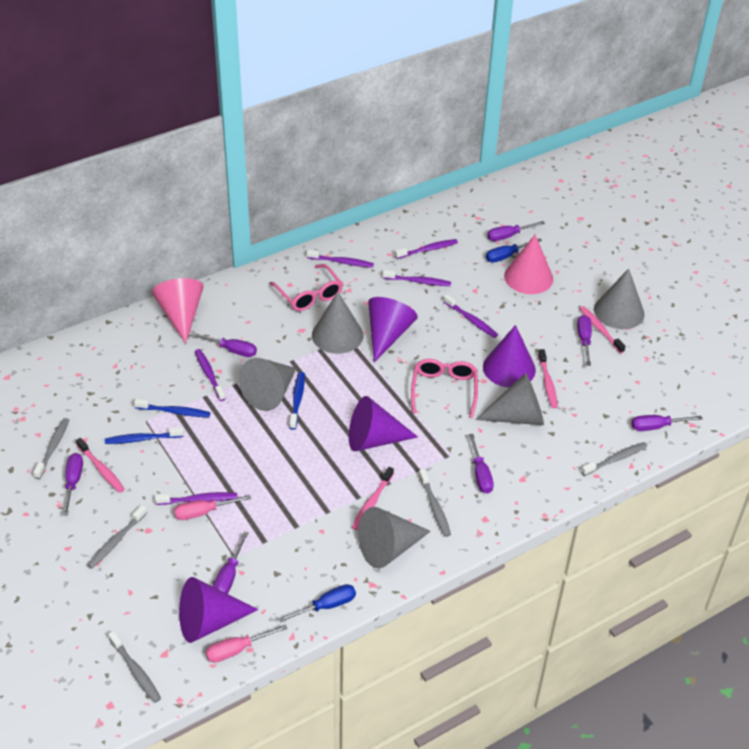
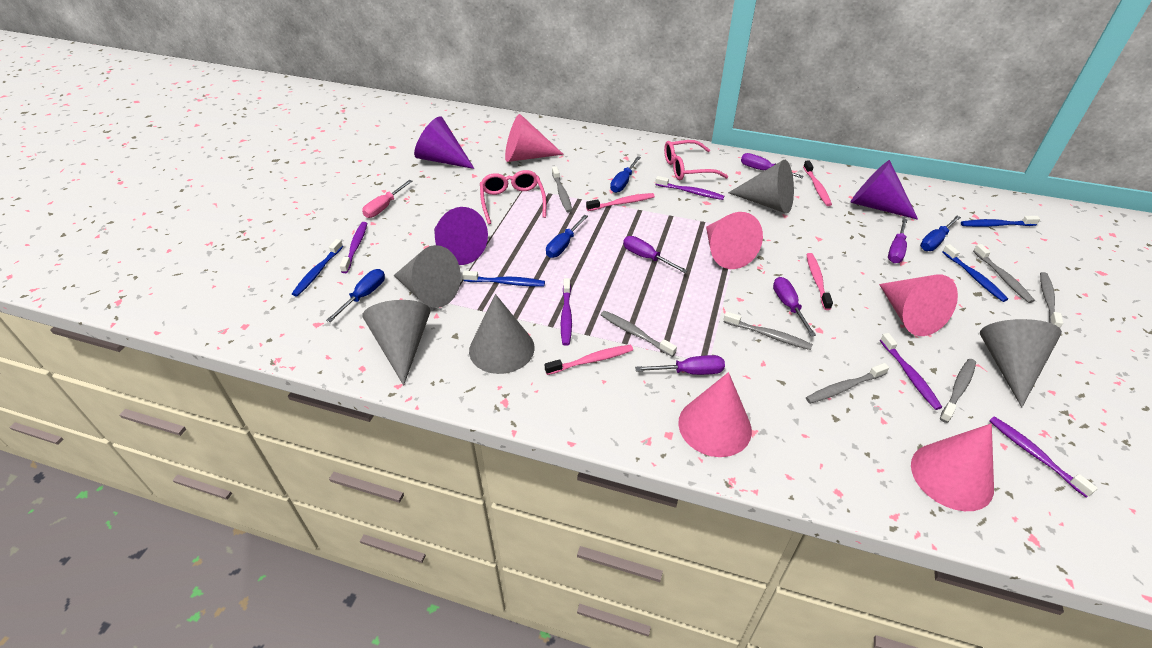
blue screwdriver: 2 -> 4
blue toothbrush: 3 -> 4
grey toothbrush: 5 -> 7
pink cone: 2 -> 5
pink screwdriver: 2 -> 1
purple cone: 4 -> 3
purple screwdriver: 7 -> 5
purple toothbrush: 6 -> 5

